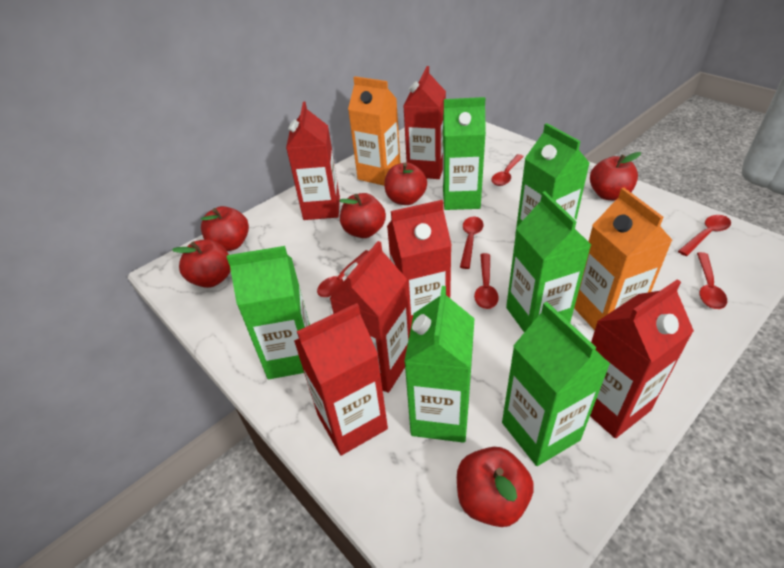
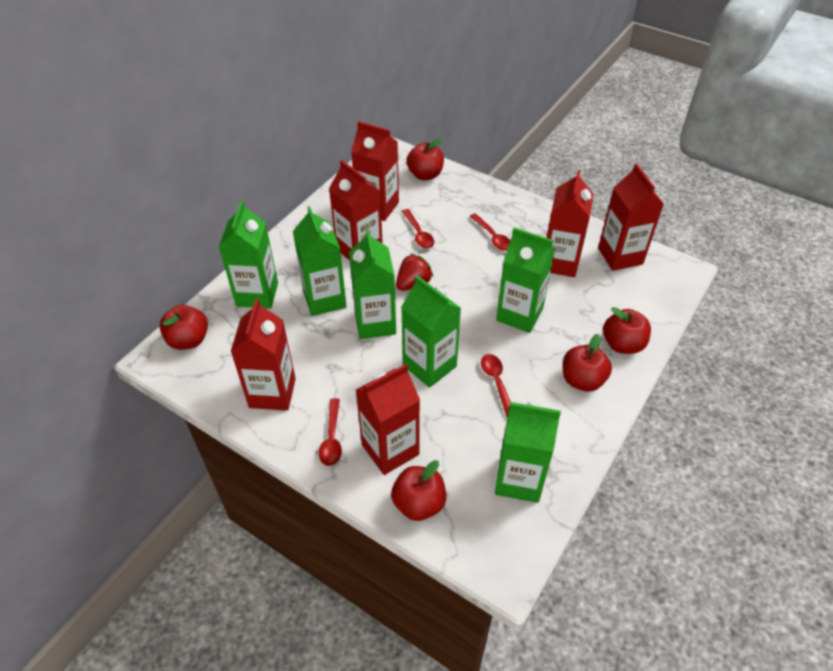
orange carton: 2 -> 0
red apple: 6 -> 5
red spoon: 6 -> 4
red strawberry: 0 -> 1

